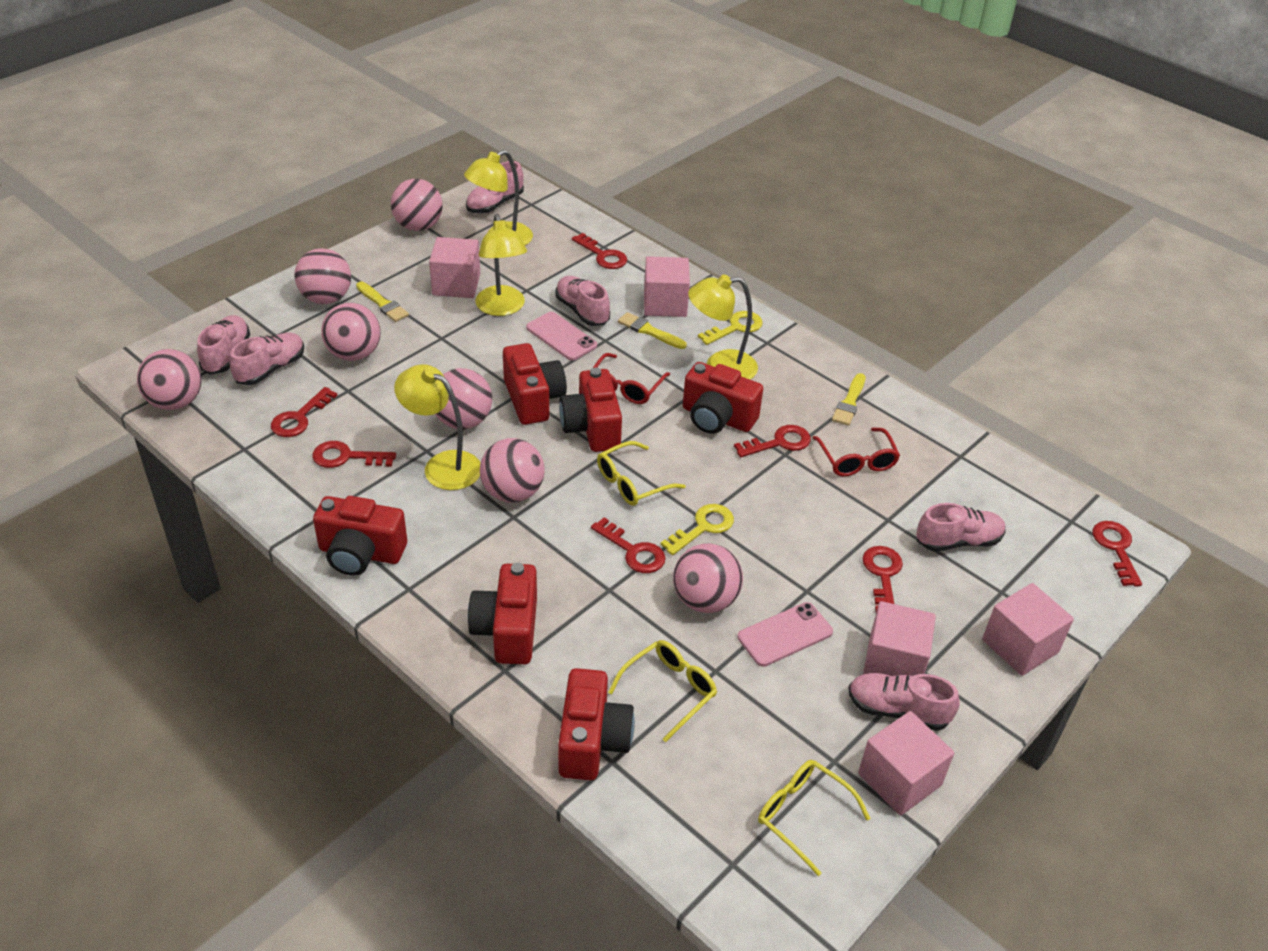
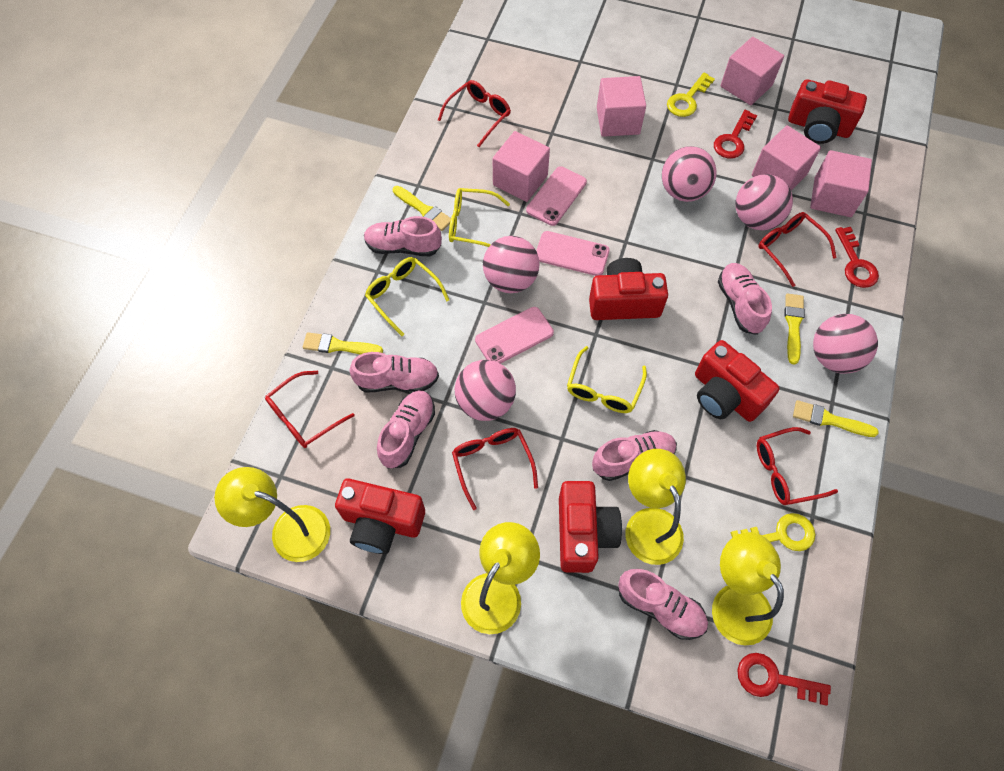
pink ball: 7 -> 5
pink phone: 2 -> 3
red camera: 6 -> 5
red glasses: 2 -> 5
red key: 7 -> 3
yellow brush: 3 -> 4

